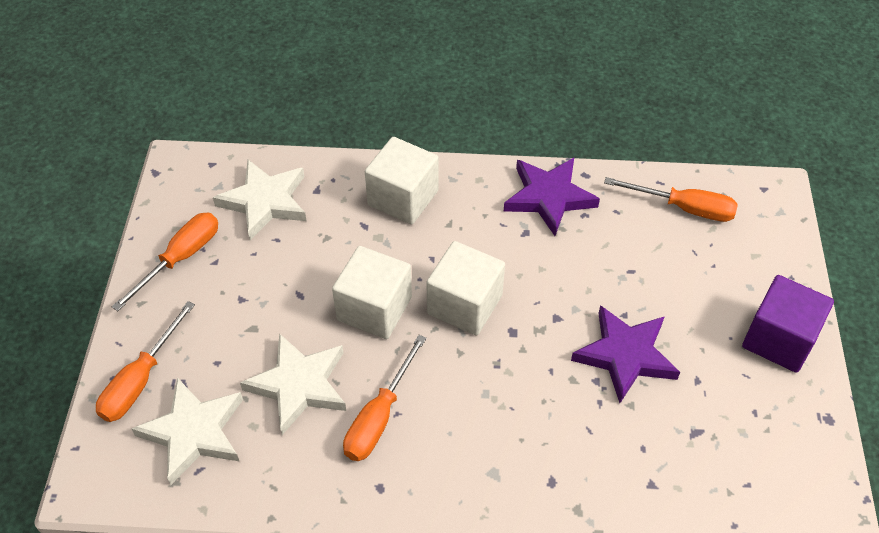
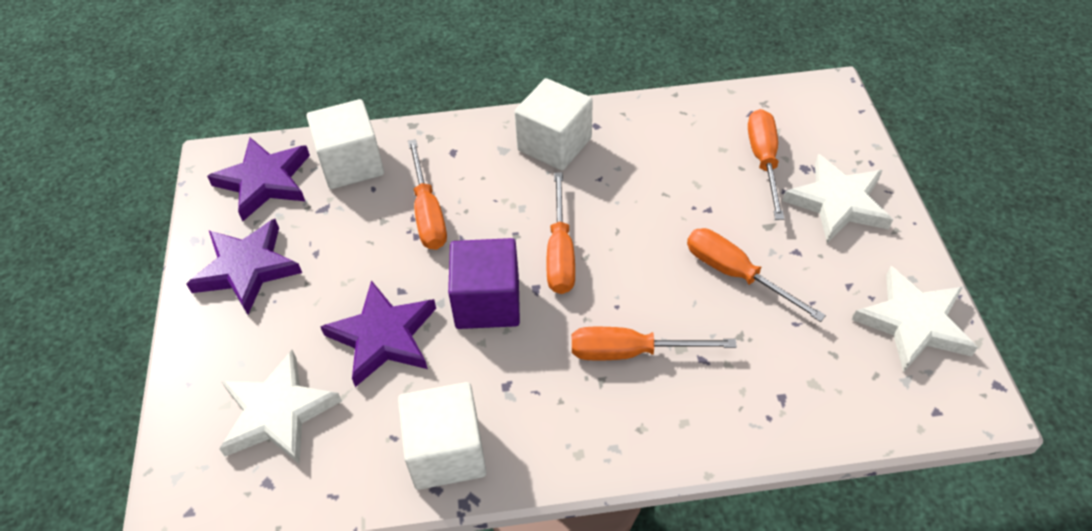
orange screwdriver: 4 -> 5
purple star: 2 -> 3

